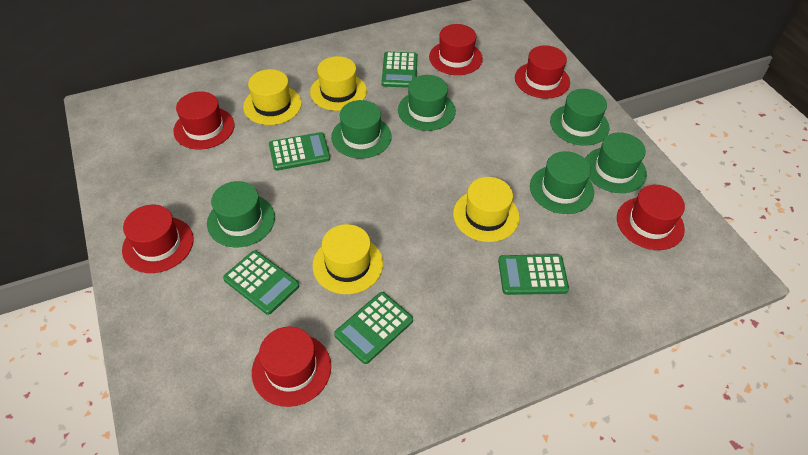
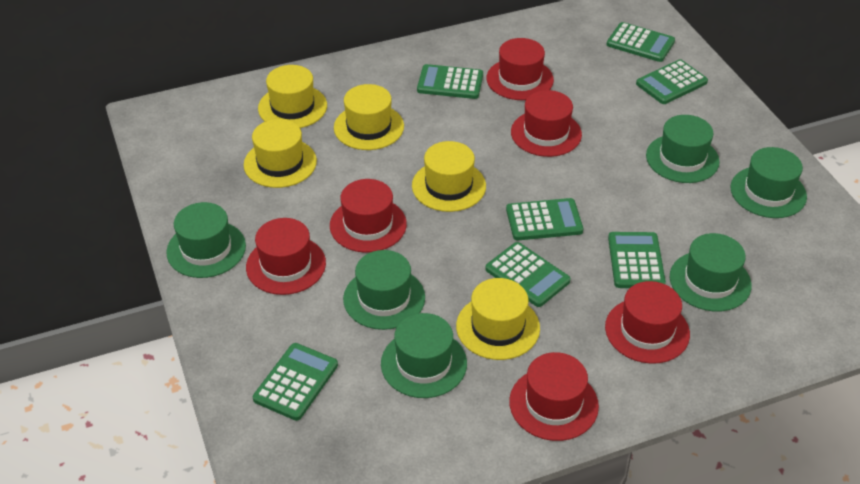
green calculator: 5 -> 7
yellow hat: 4 -> 5

